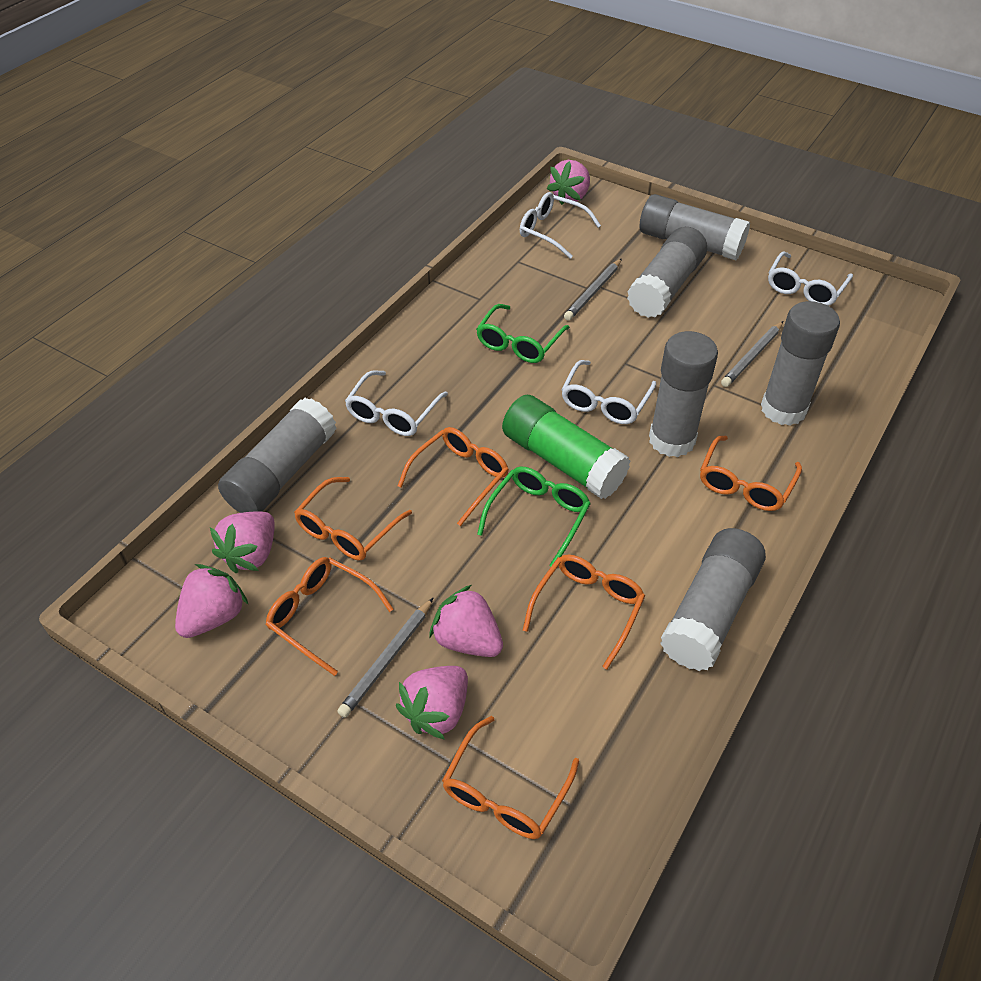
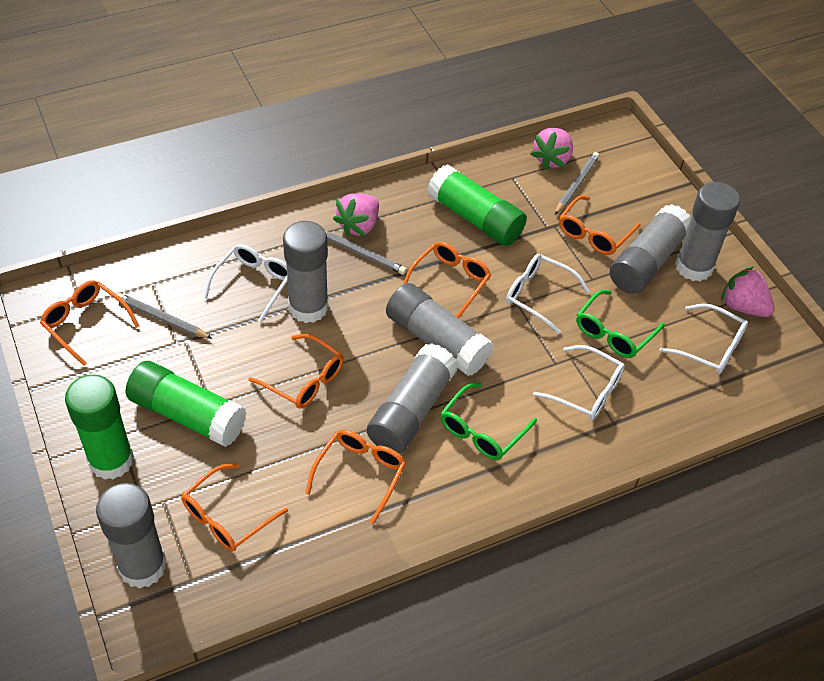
green glue stick: 1 -> 3
pink strawberry: 5 -> 3

